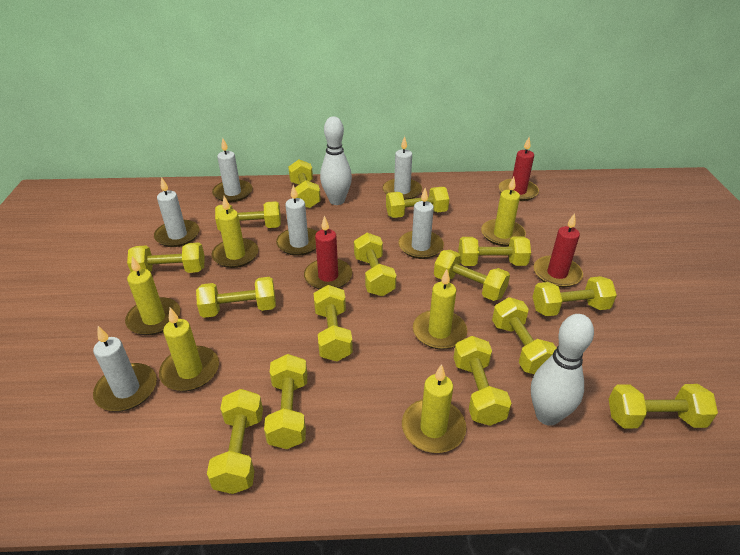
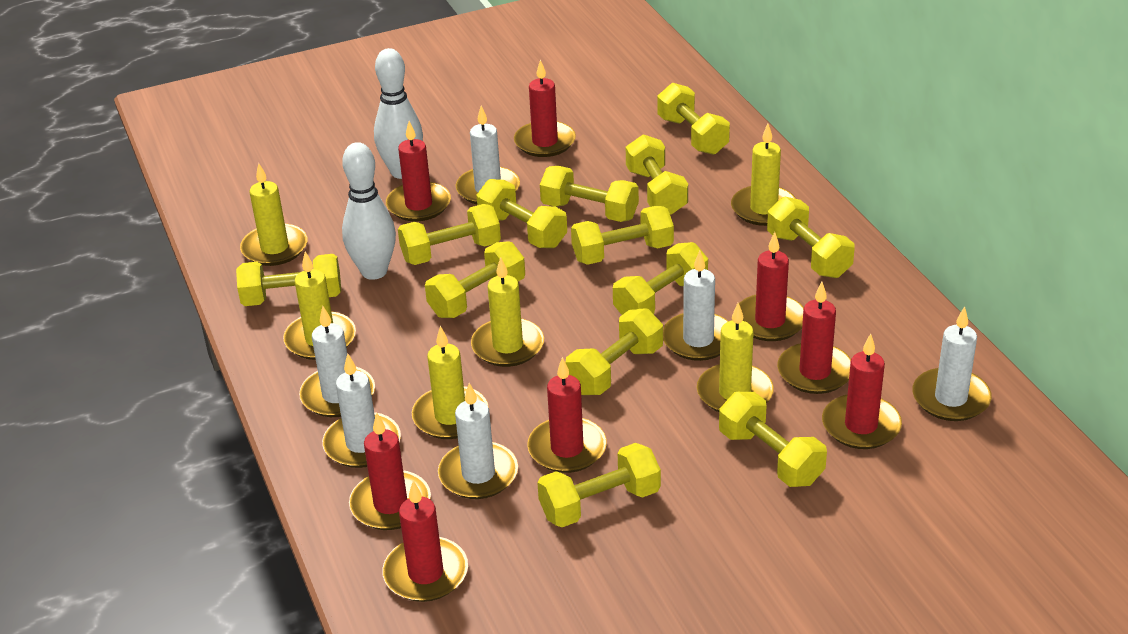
red candle: 3 -> 8
yellow dumbbell: 15 -> 13

